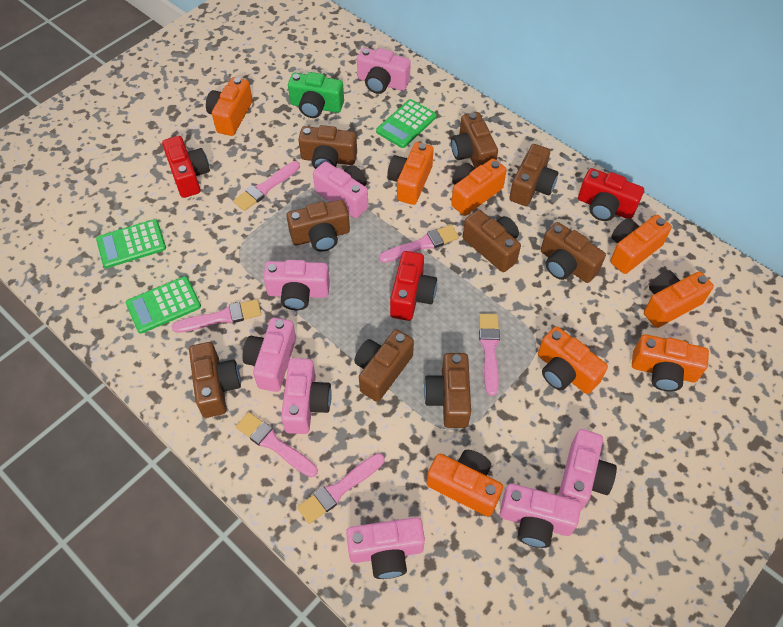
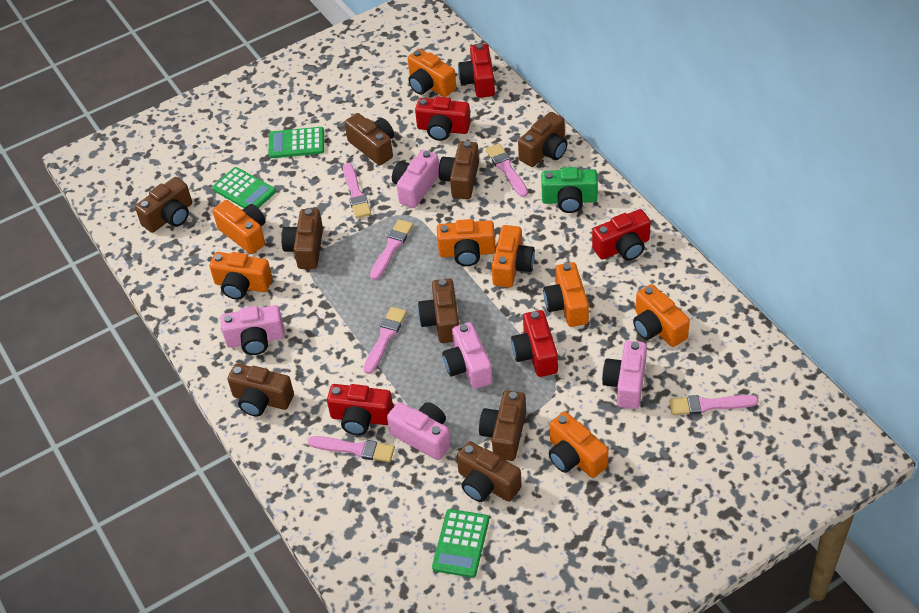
pink camera: 8 -> 5
red camera: 3 -> 5

